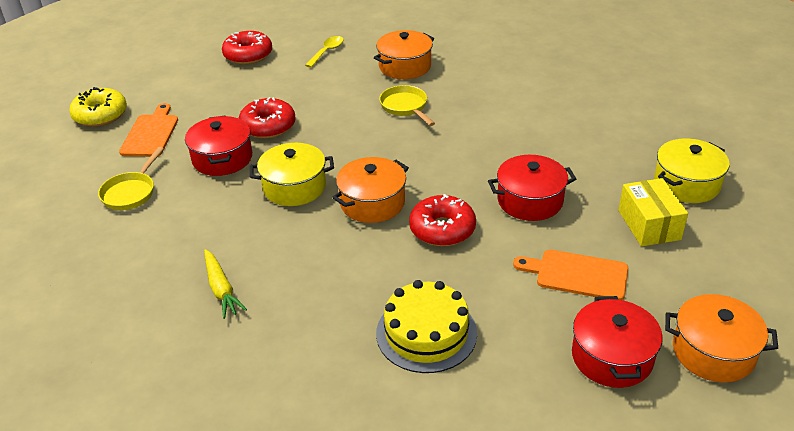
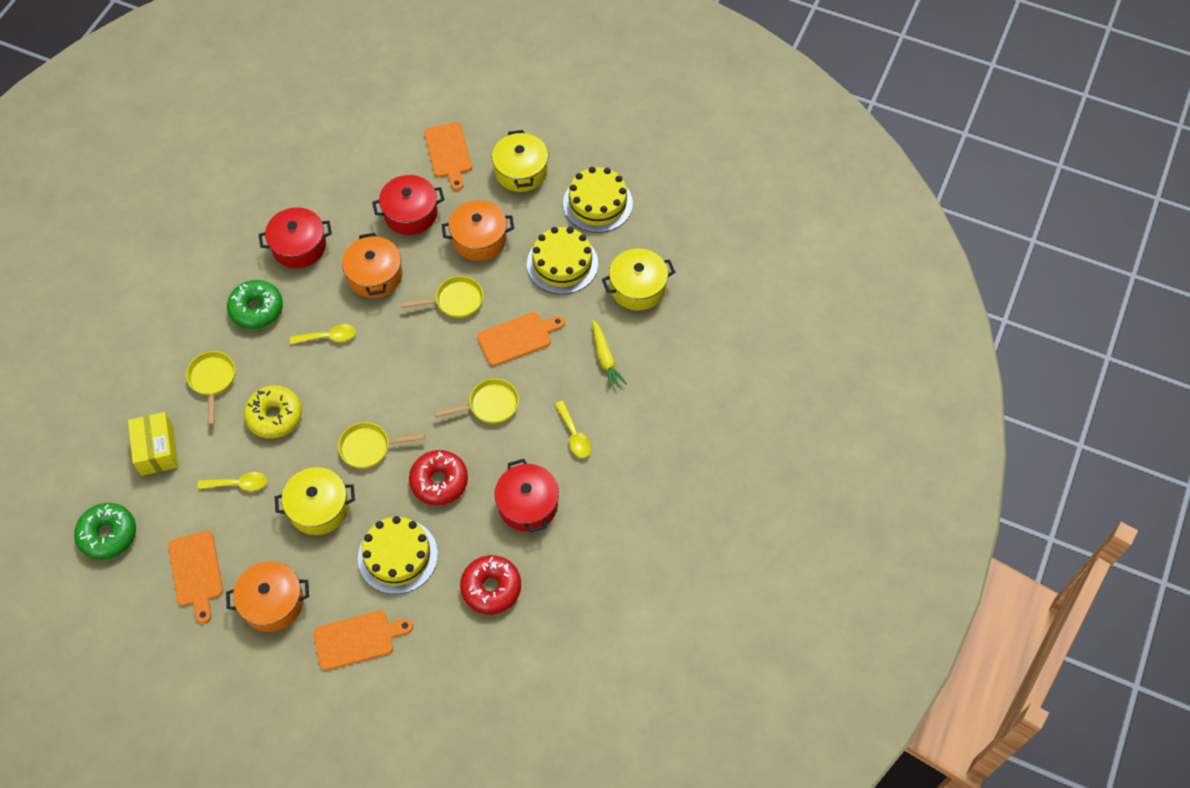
green donut: 0 -> 2
orange cutting board: 2 -> 4
red donut: 3 -> 2
yellow cake: 1 -> 3
yellow pan: 2 -> 4
yellow pot: 2 -> 3
yellow spoon: 1 -> 3

